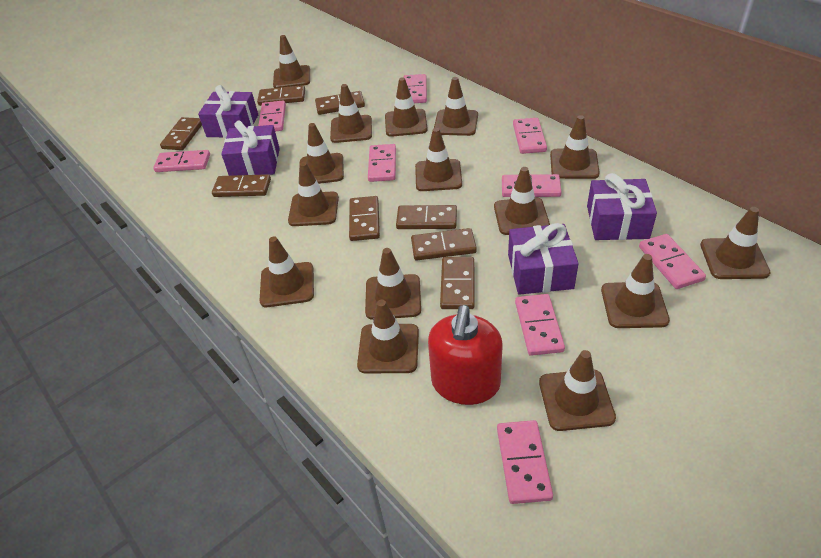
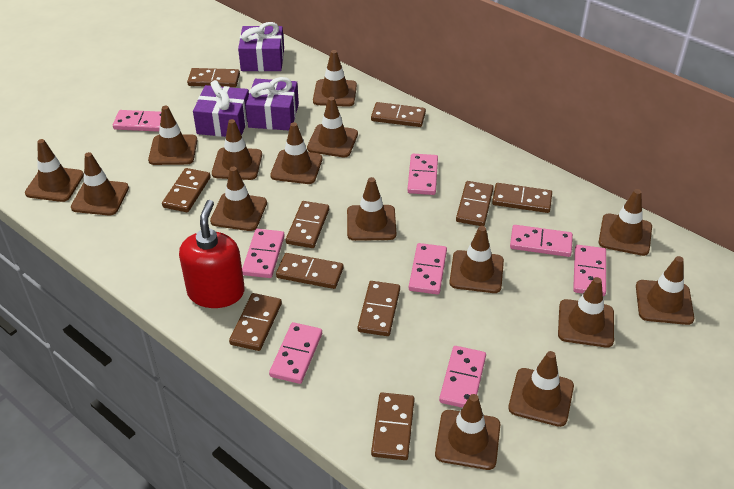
brown domino: 8 -> 10
pink domino: 9 -> 8
purple gift: 4 -> 3

